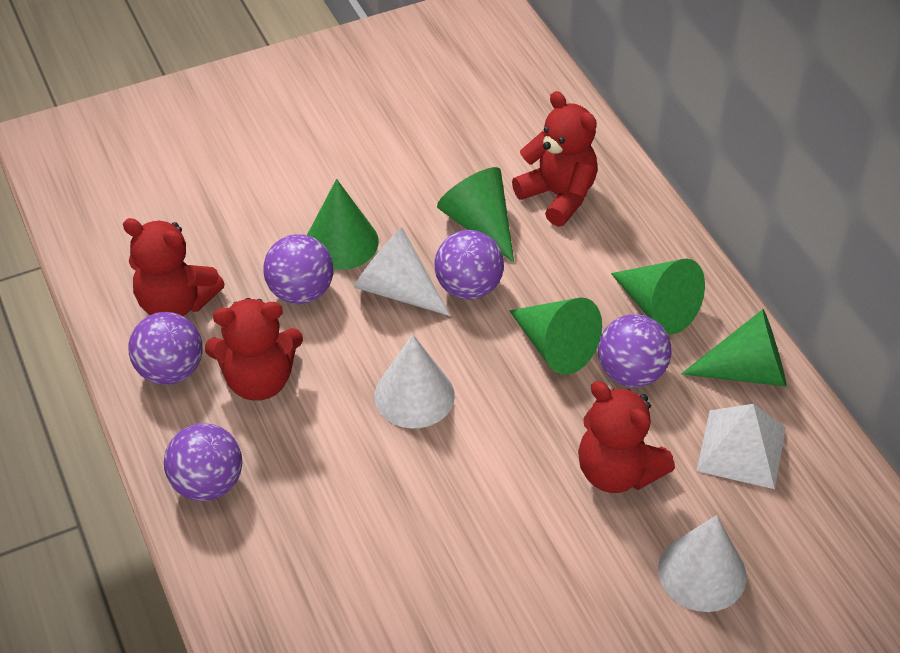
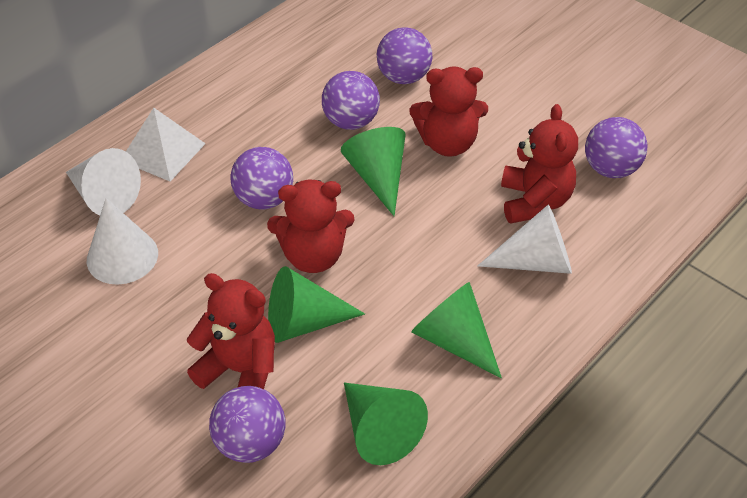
green cone: 5 -> 4

